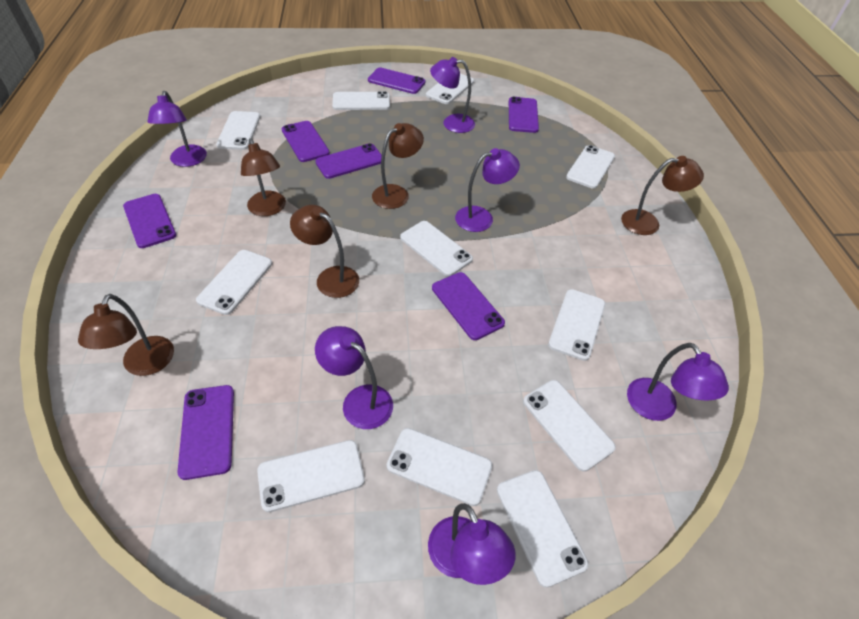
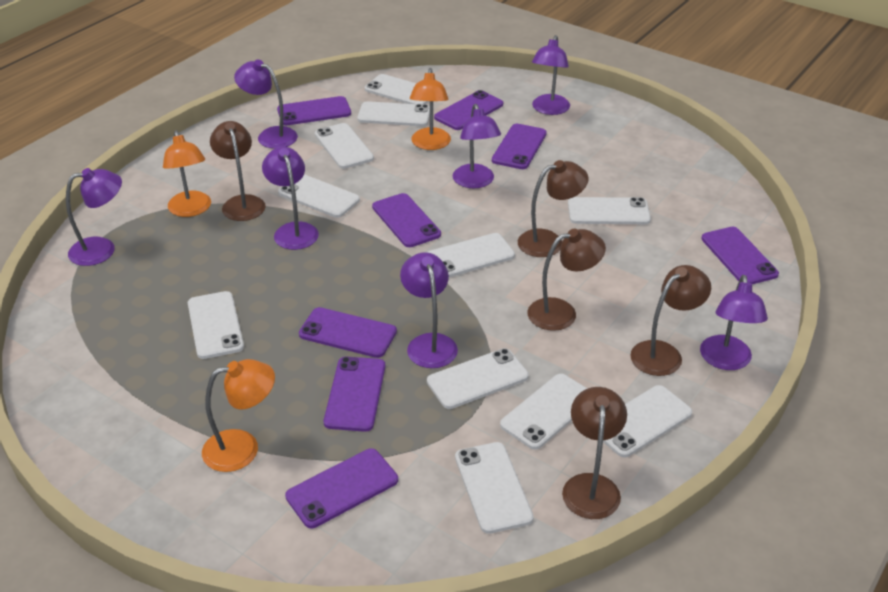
orange lamp: 0 -> 3
purple lamp: 6 -> 7
purple phone: 7 -> 8

